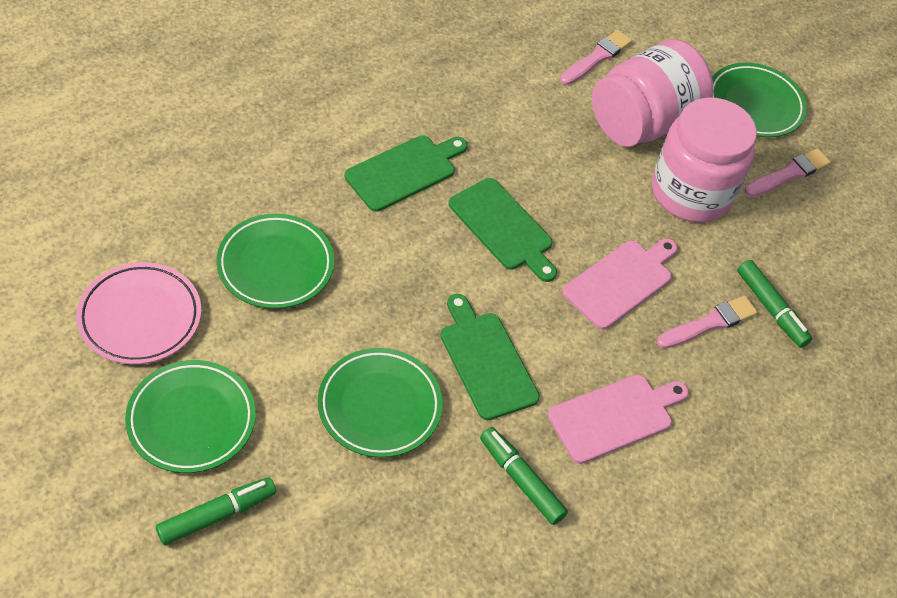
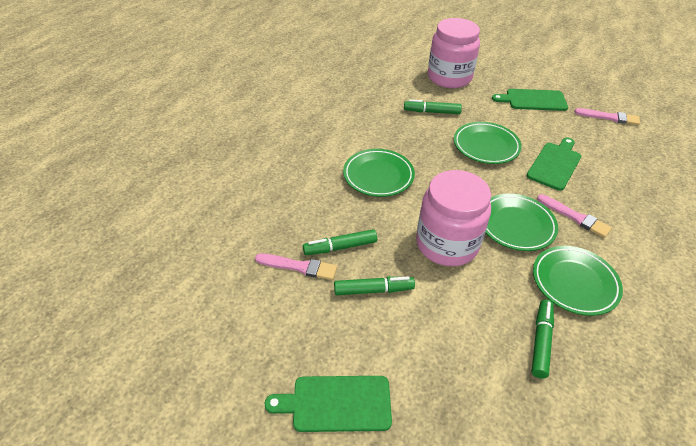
green marker: 3 -> 4
pink cutting board: 2 -> 0
pink plate: 1 -> 0

